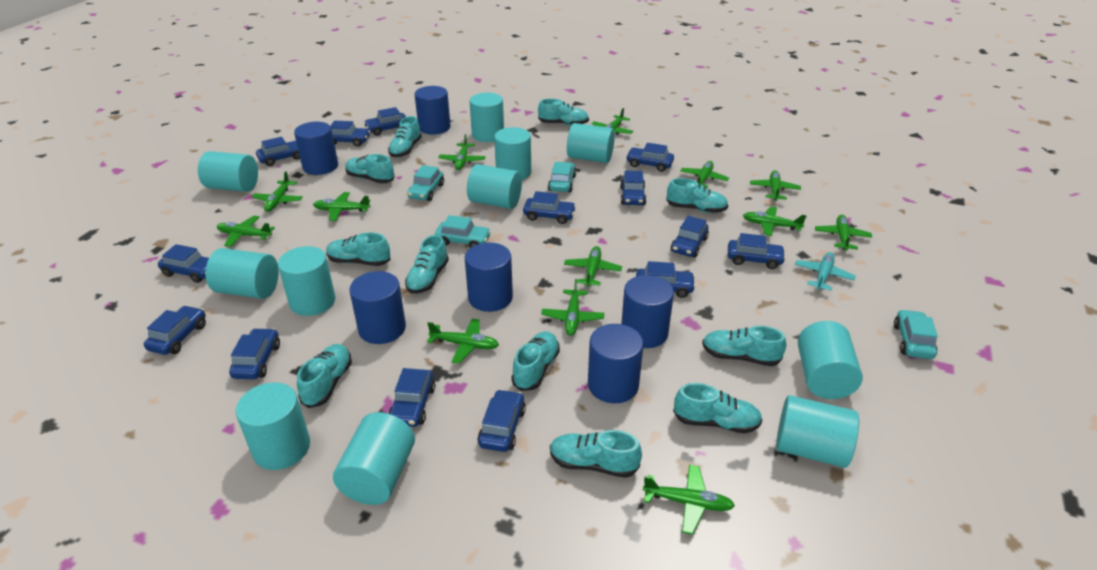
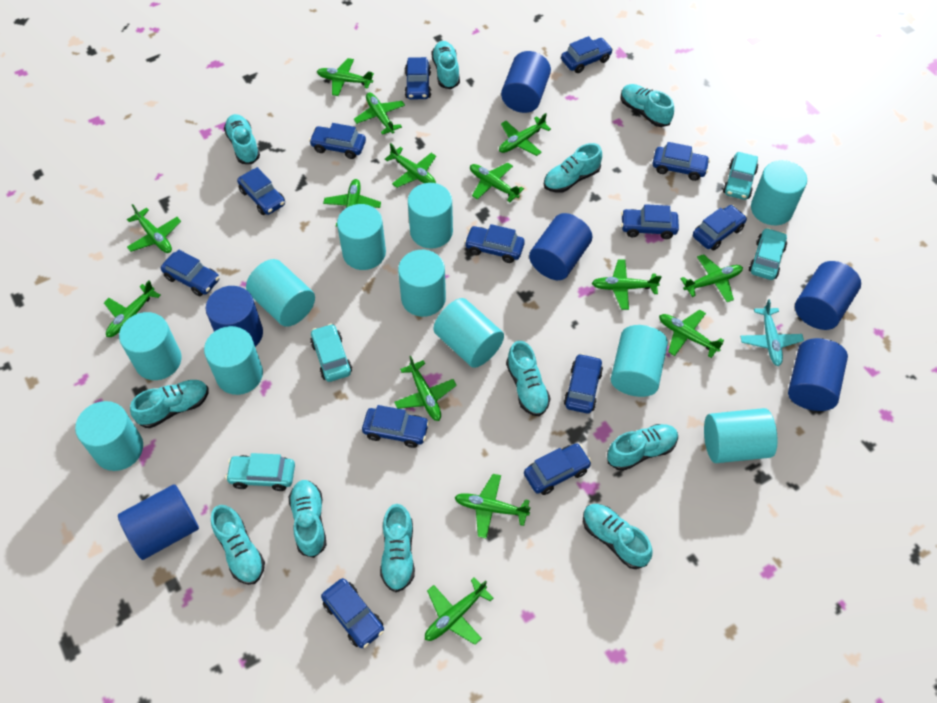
blue car: 14 -> 13
green plane: 13 -> 14

